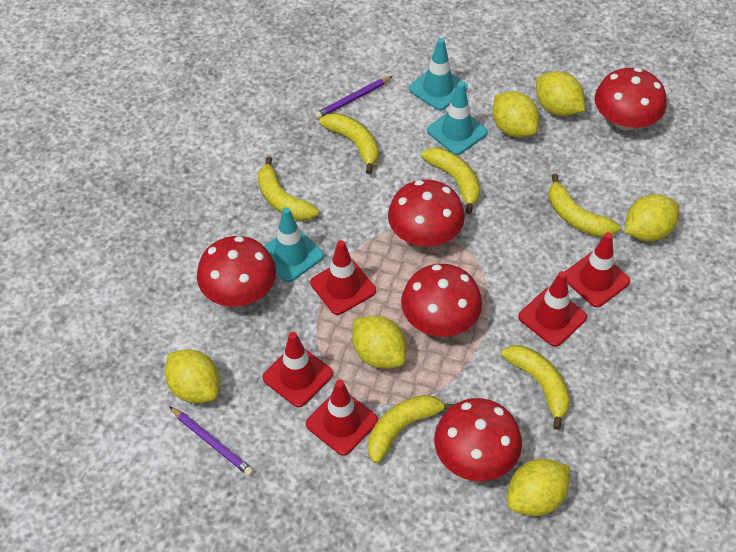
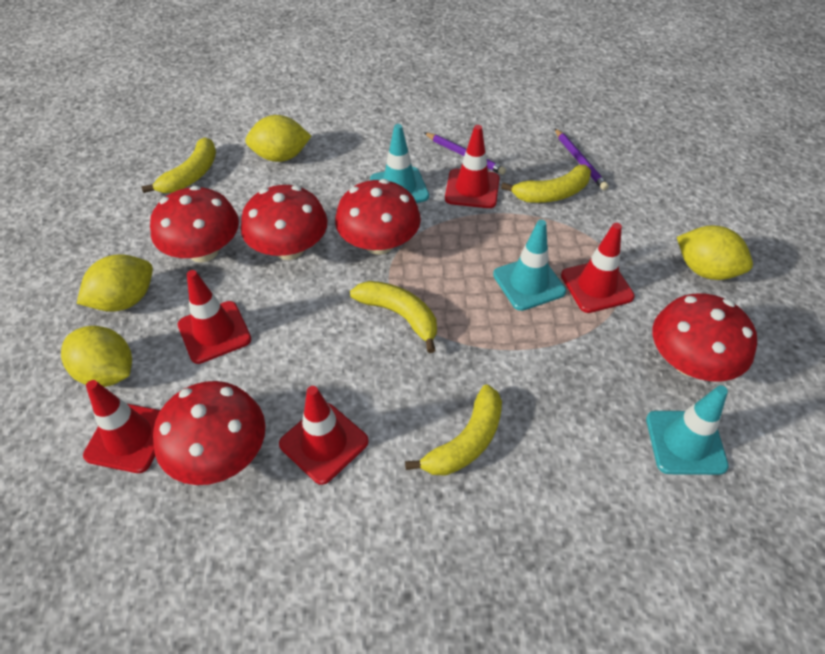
yellow banana: 6 -> 4
yellow lemon: 6 -> 4

